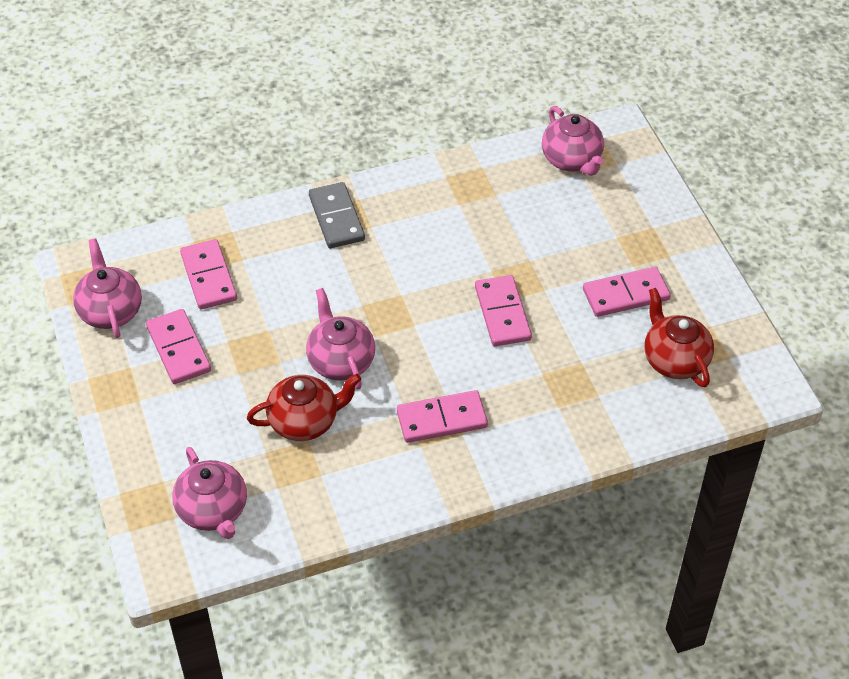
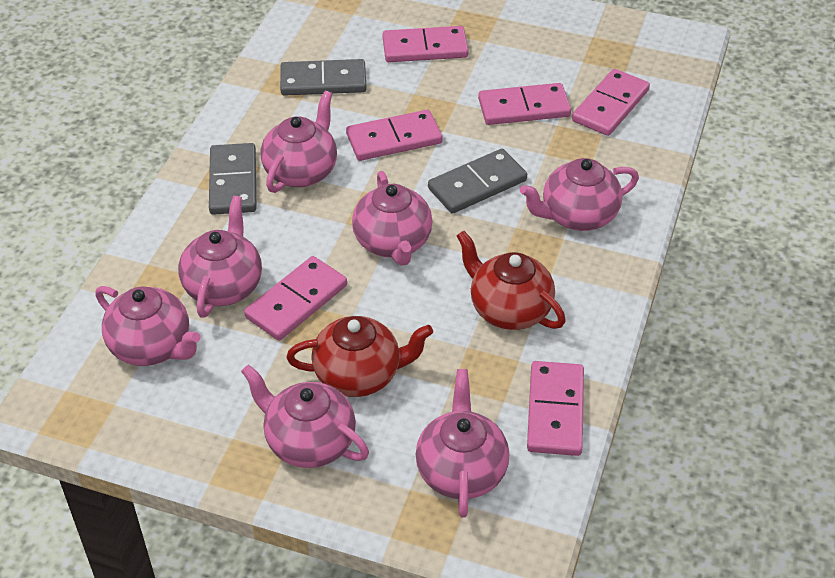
grey domino: 1 -> 3
pink domino: 5 -> 6
pink teapot: 4 -> 7

